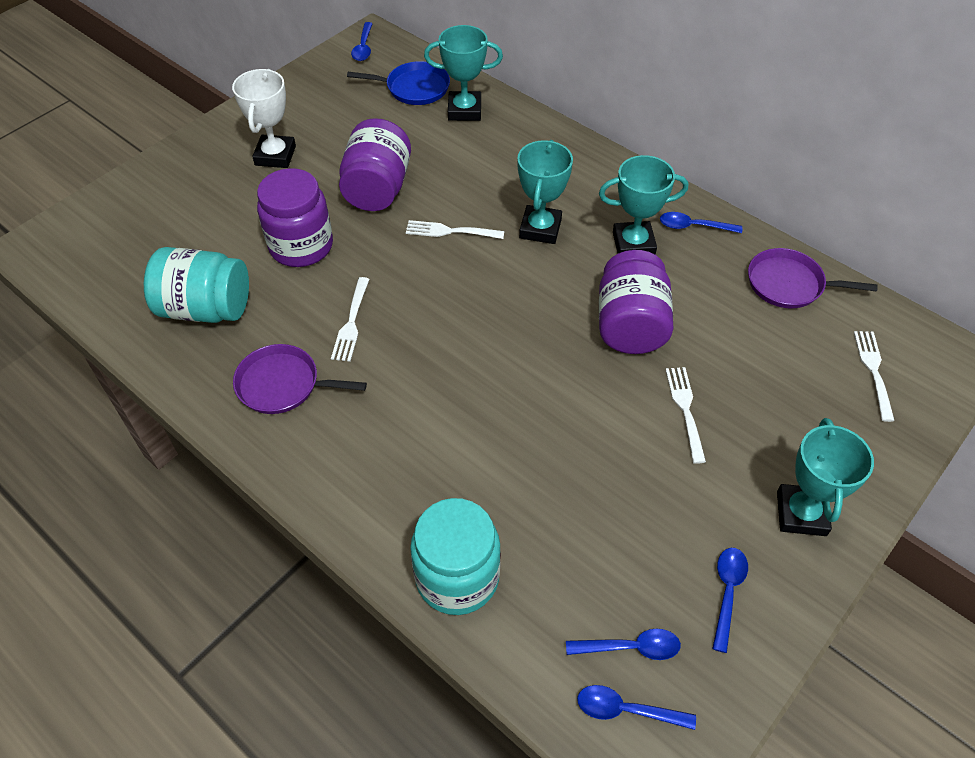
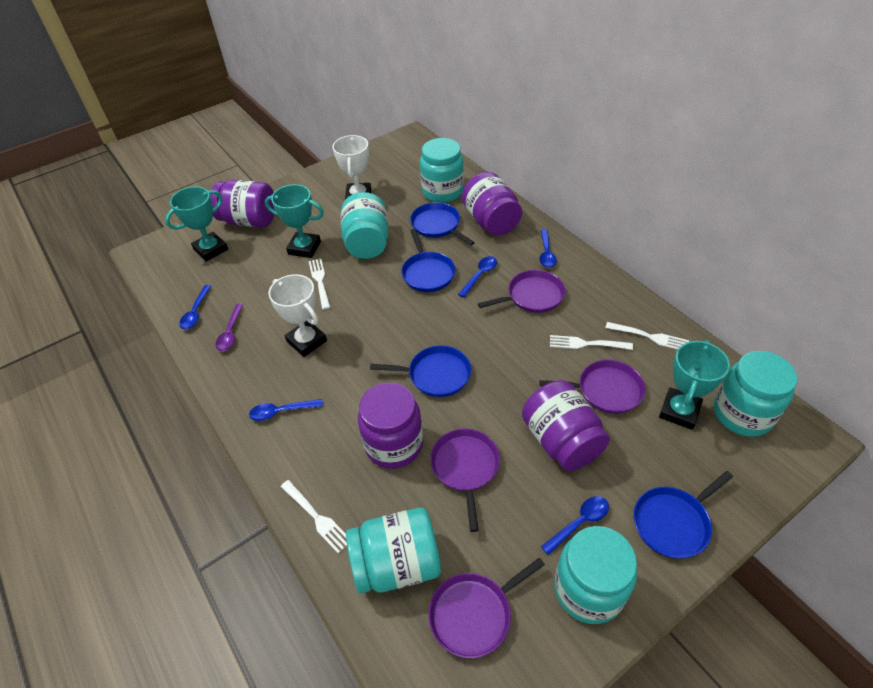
blue pan: 1 -> 4
purple jar: 3 -> 4
purple pan: 2 -> 4
purple spoon: 0 -> 1
turquoise jar: 2 -> 5
turquoise trophy: 4 -> 3
white trophy: 1 -> 2

